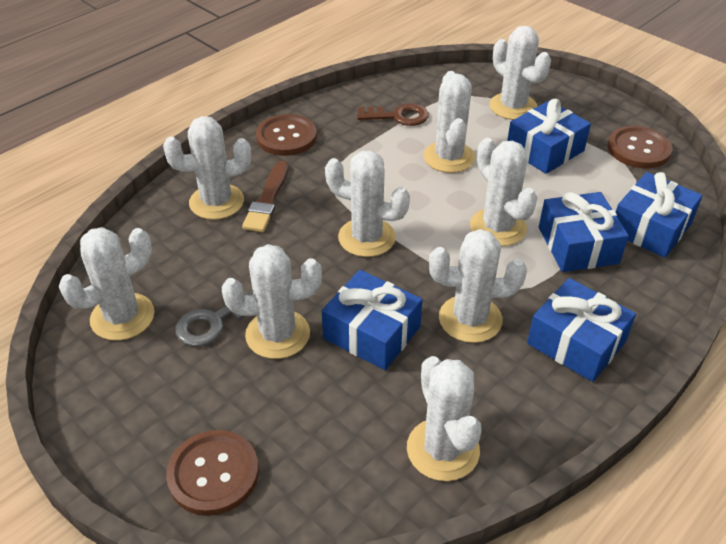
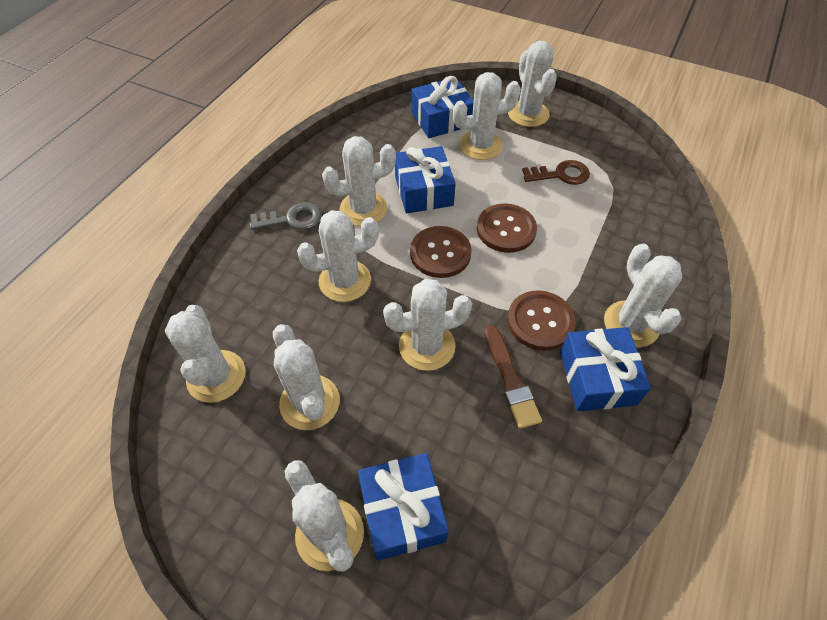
blue gift: 5 -> 4

